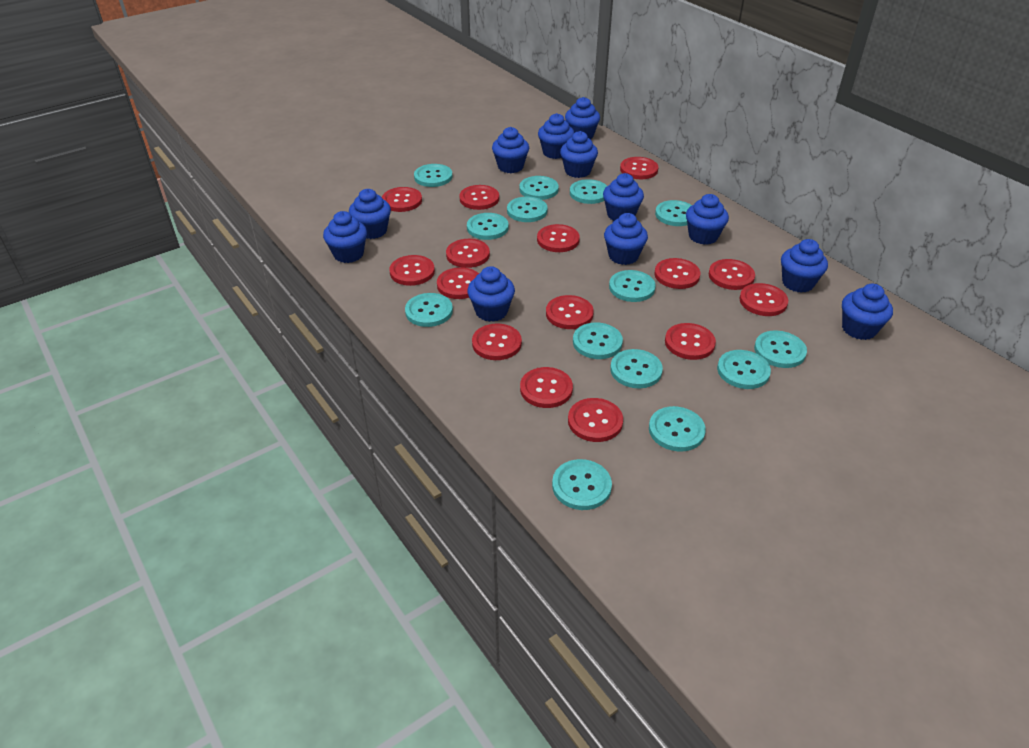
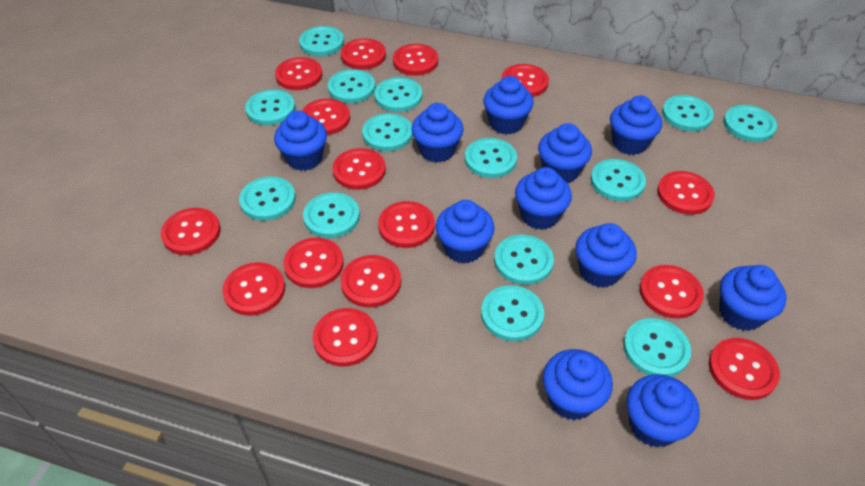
blue cupcake: 12 -> 11

